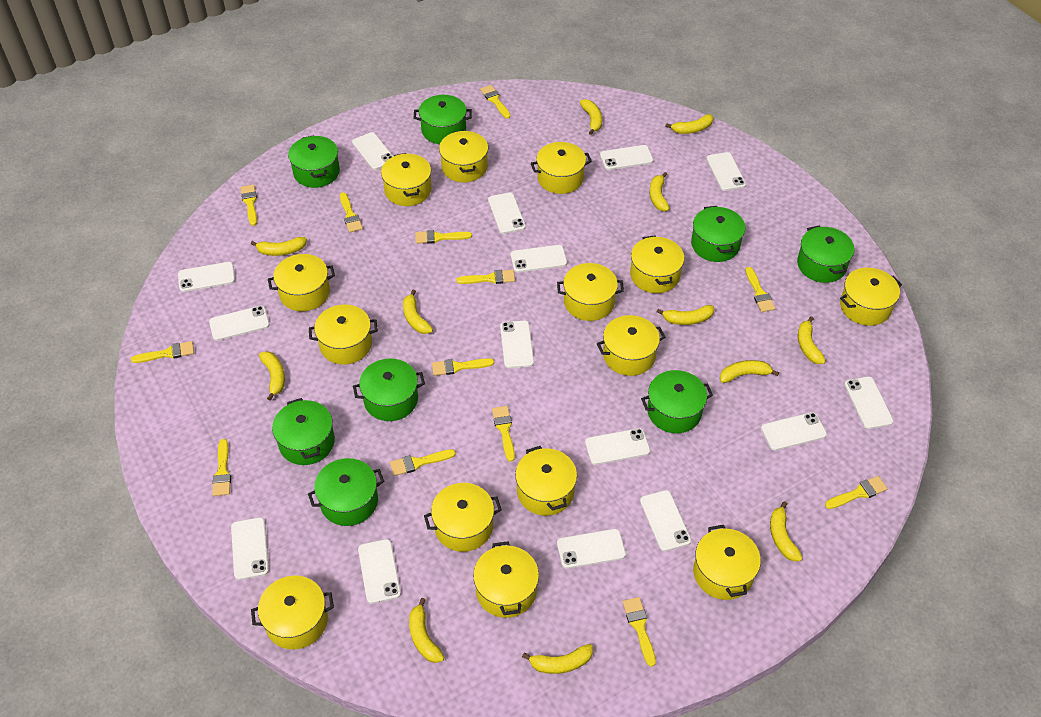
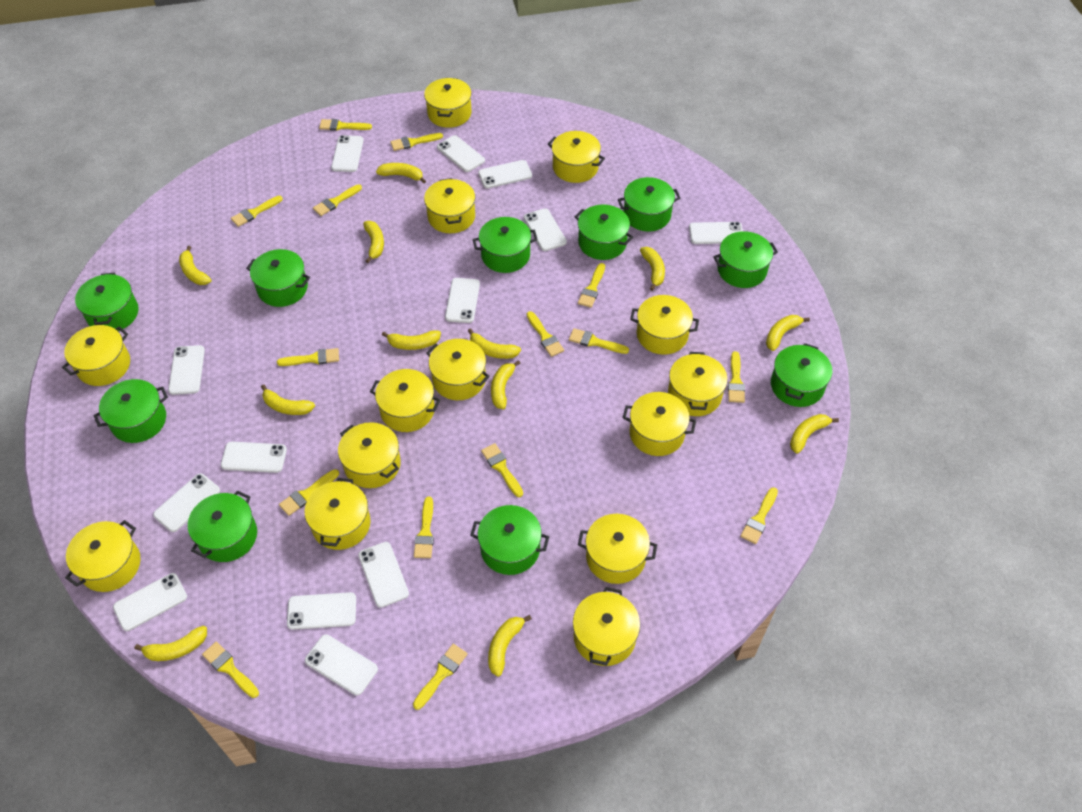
green pot: 8 -> 10
white phone: 15 -> 13
yellow brush: 13 -> 15

